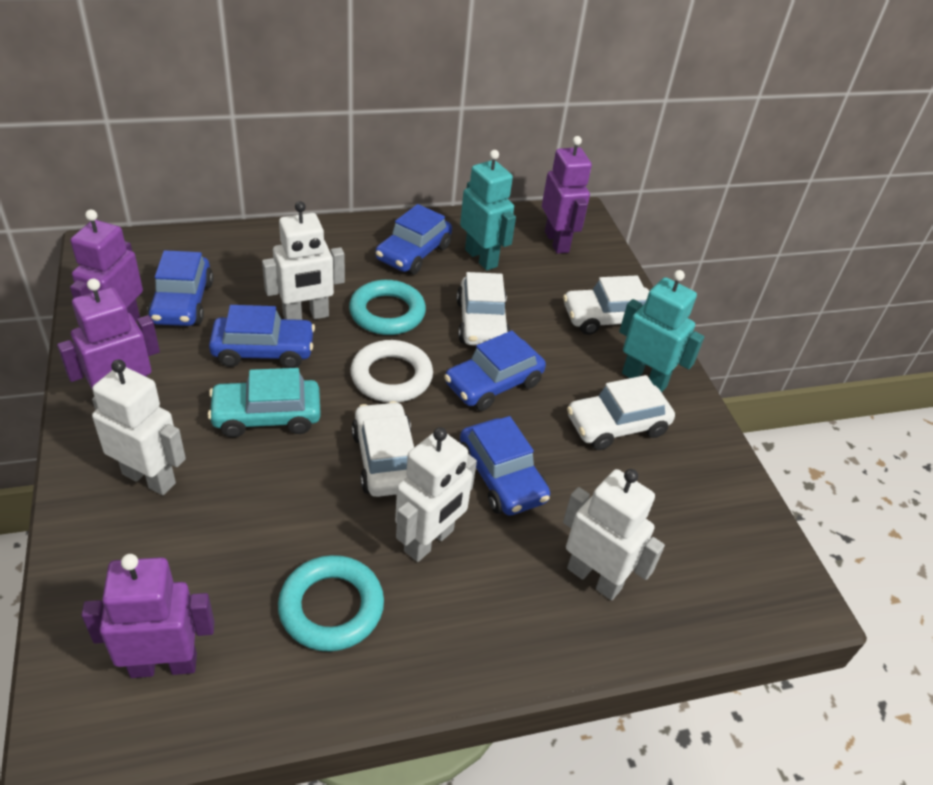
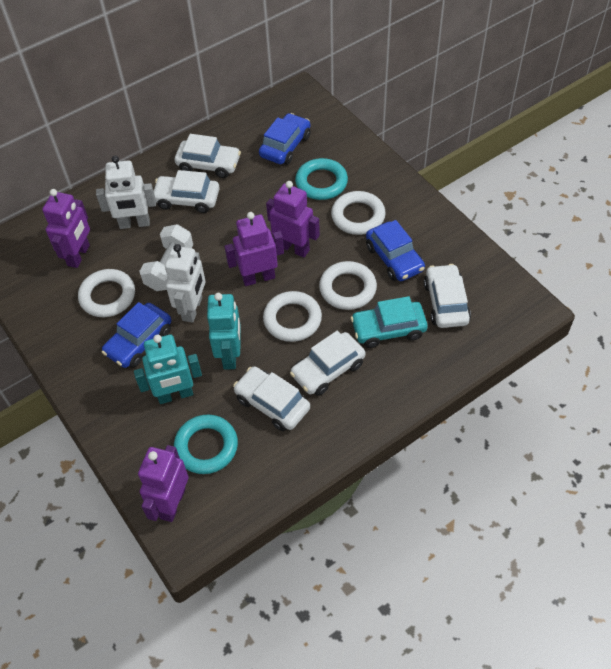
blue car: 5 -> 3
white car: 4 -> 5
white dumbbell: 0 -> 1
white ring: 1 -> 4
white robot: 4 -> 2

